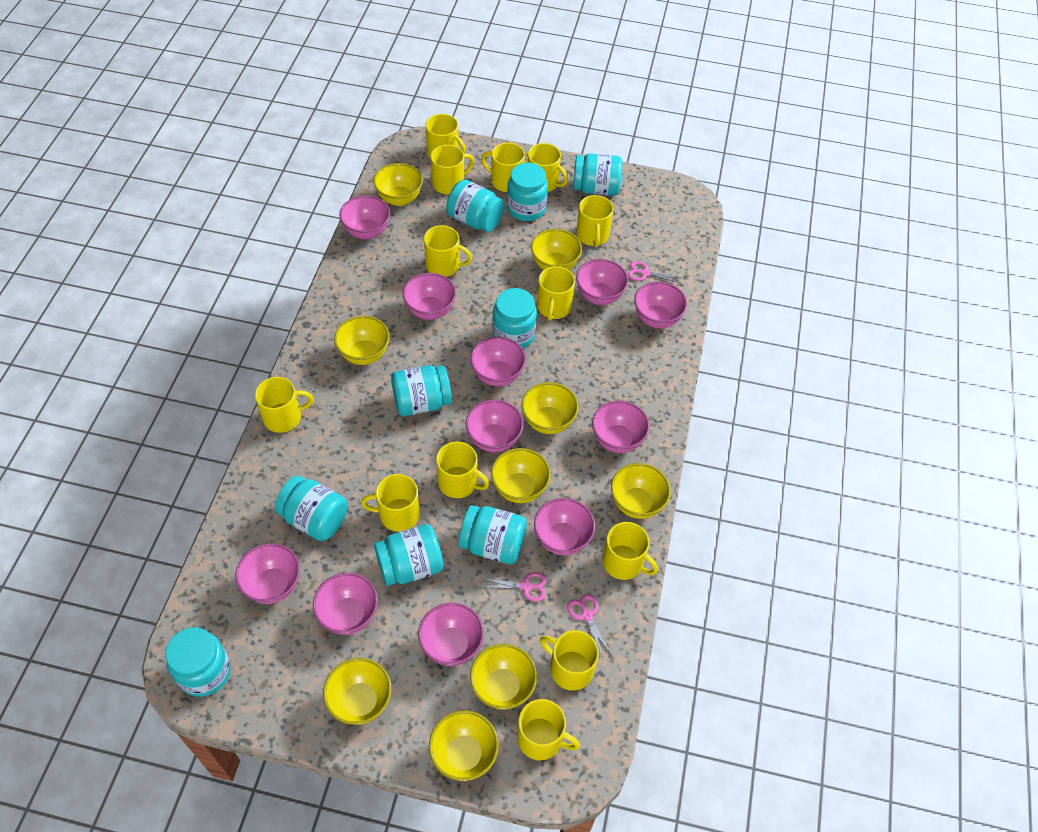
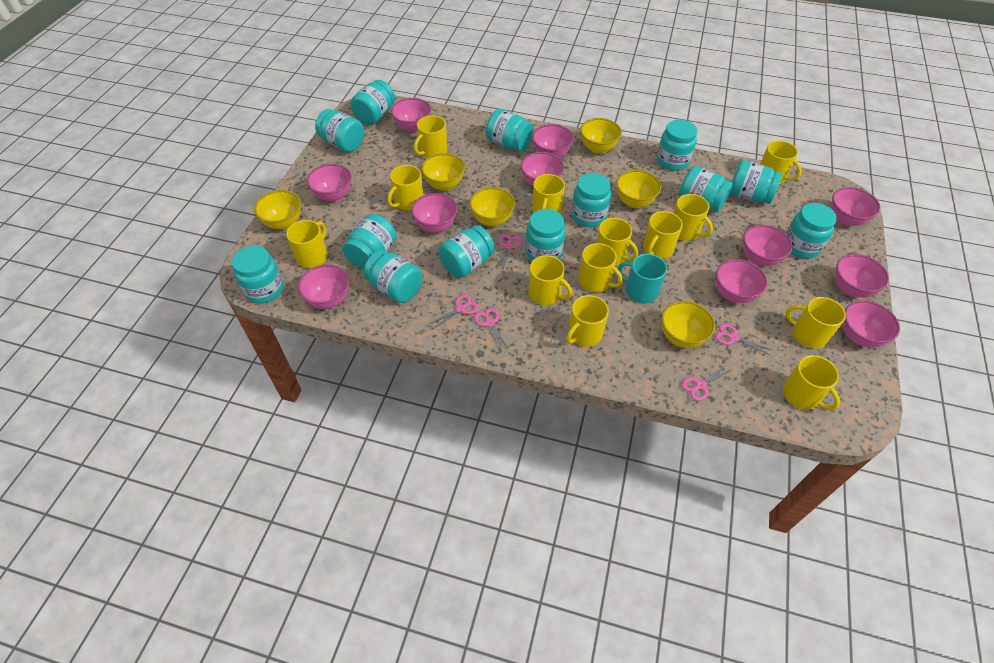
pink scissors: 3 -> 5
turquoise jar: 9 -> 13
turquoise mug: 0 -> 1
yellow bowl: 9 -> 6

